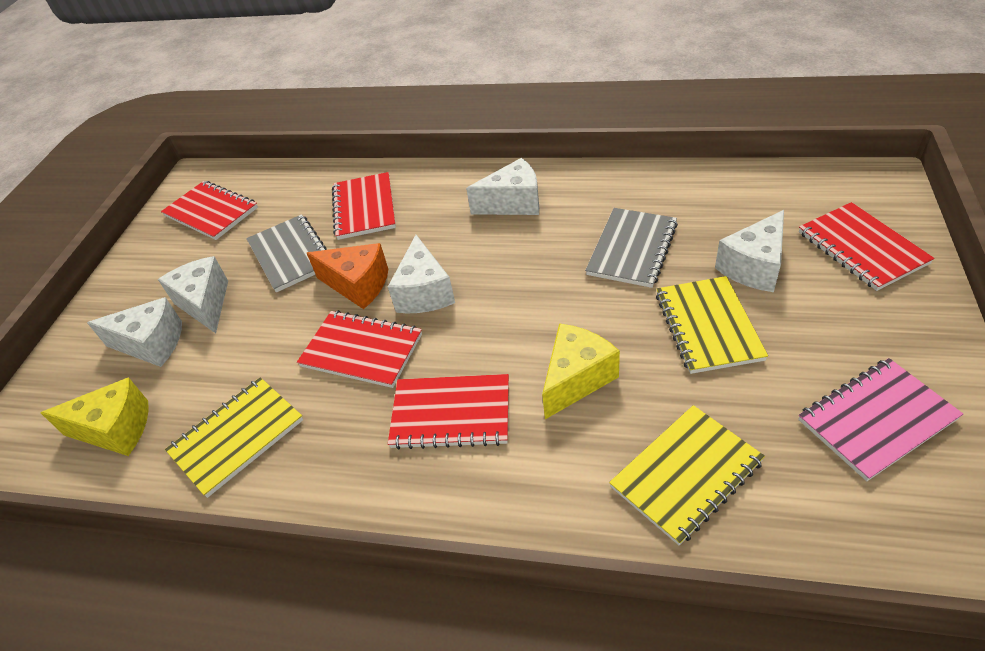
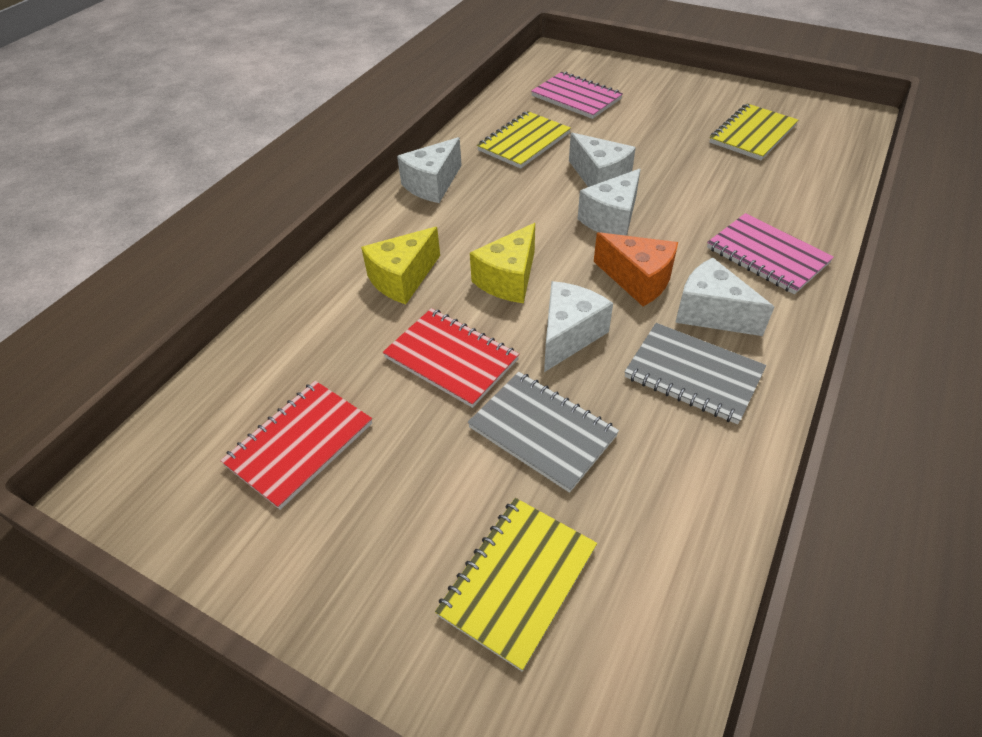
pink notebook: 1 -> 2
red notebook: 5 -> 2

